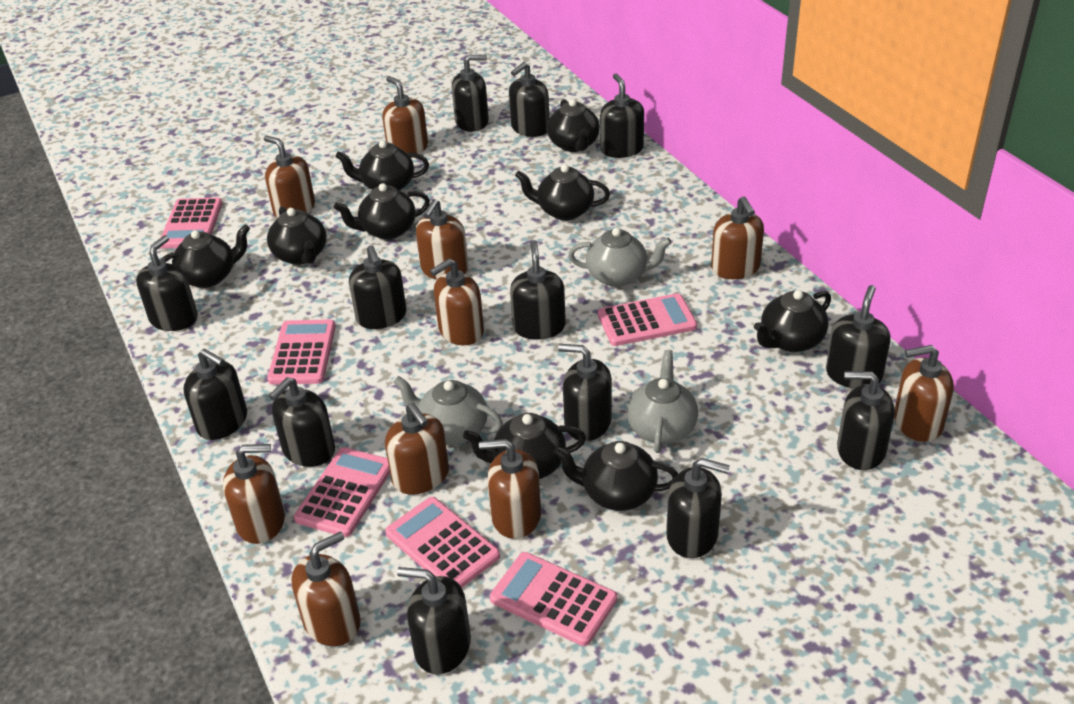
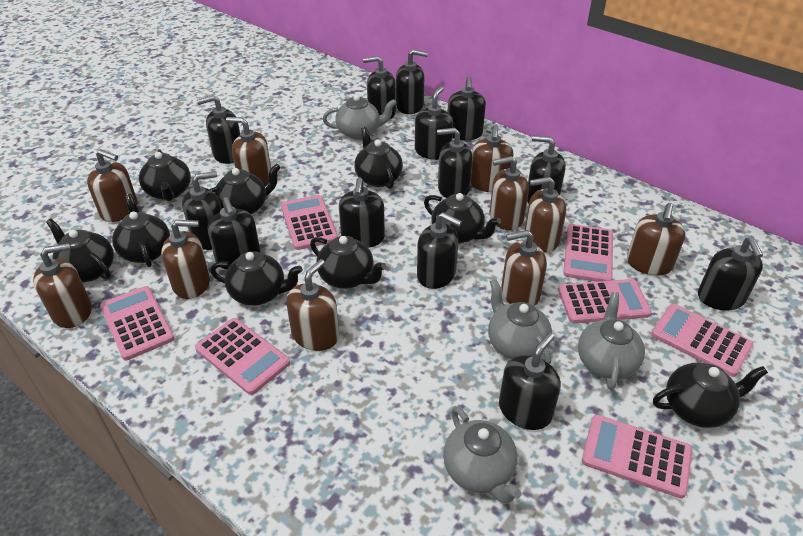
grey teapot: 3 -> 4
pink calculator: 6 -> 7

